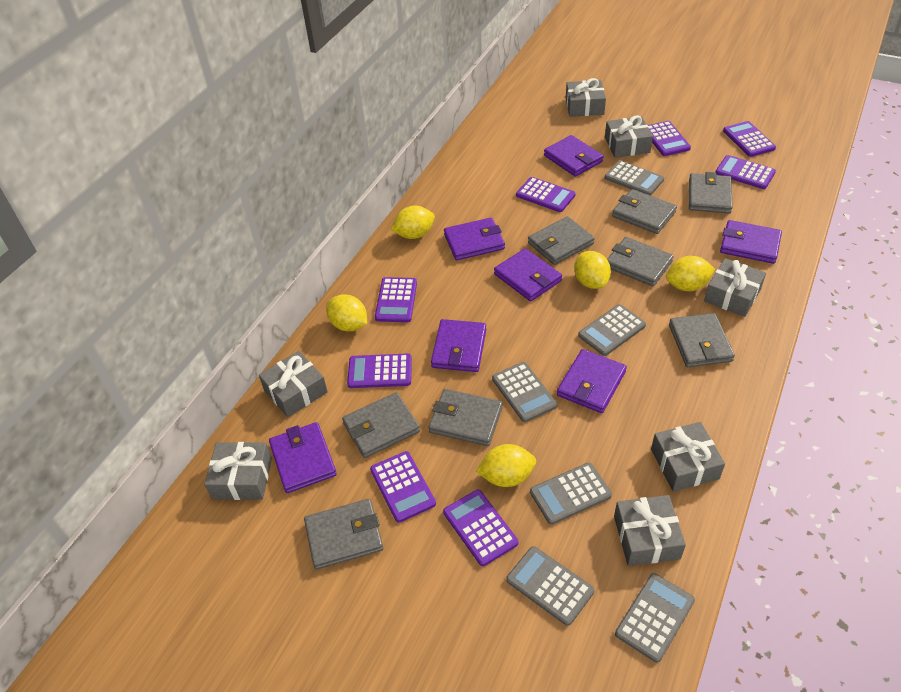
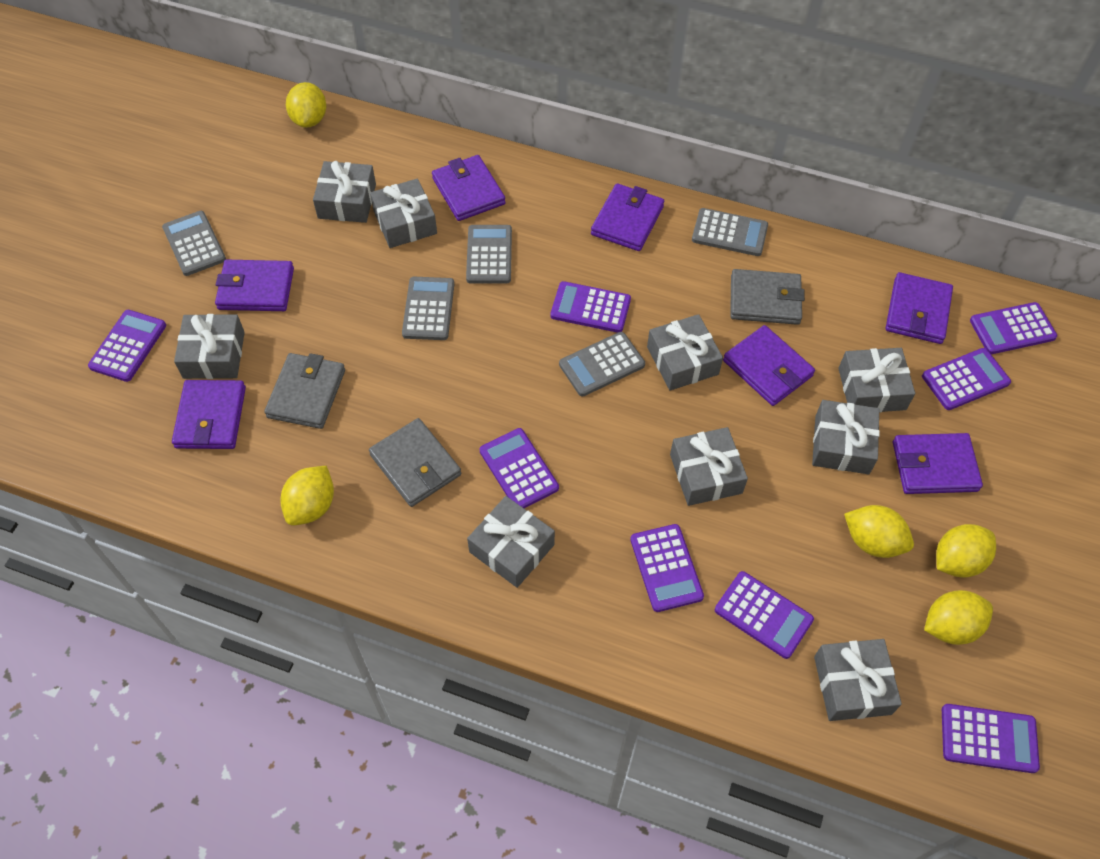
grey calculator: 6 -> 5
grey gift: 7 -> 9
grey wallet: 8 -> 3

